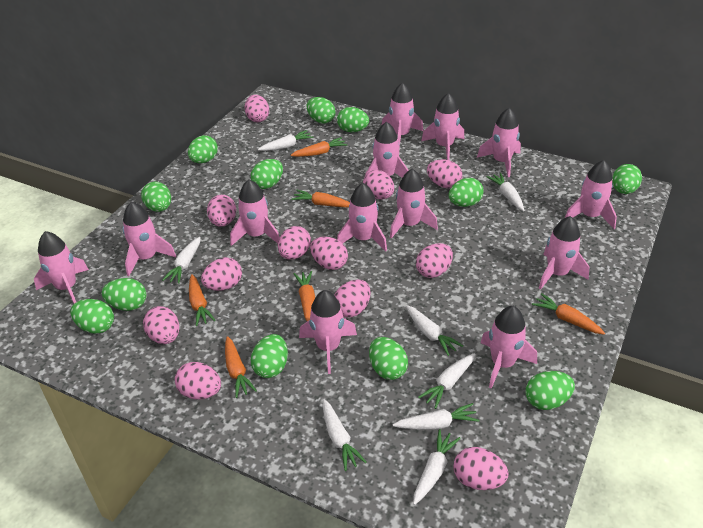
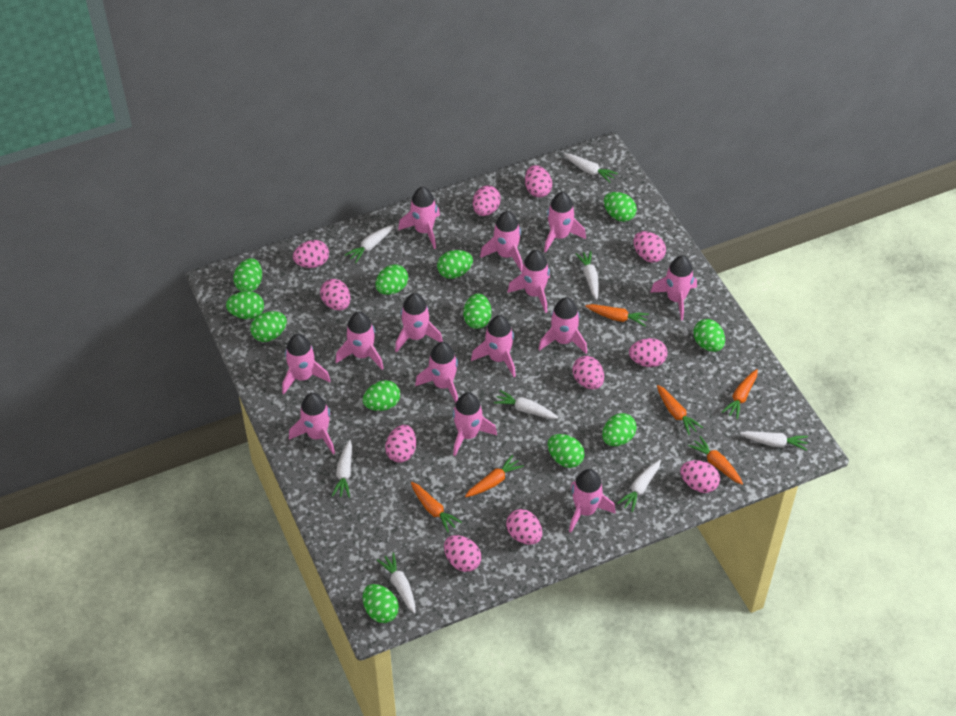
pink egg: 12 -> 11
pink rocket: 13 -> 14

